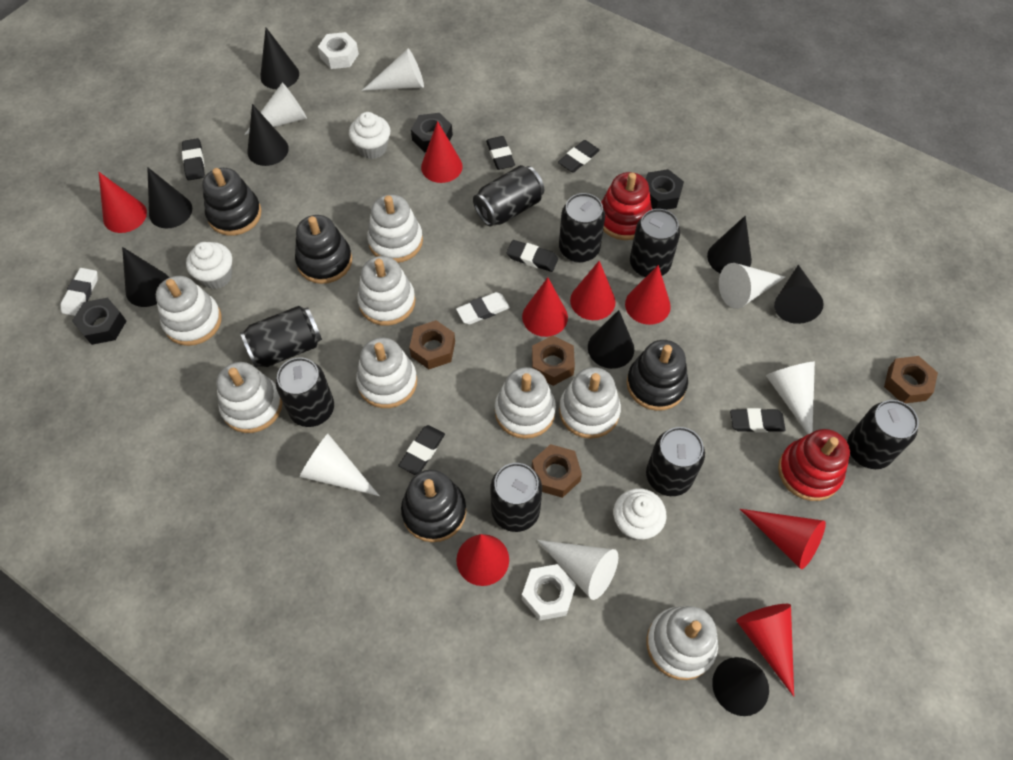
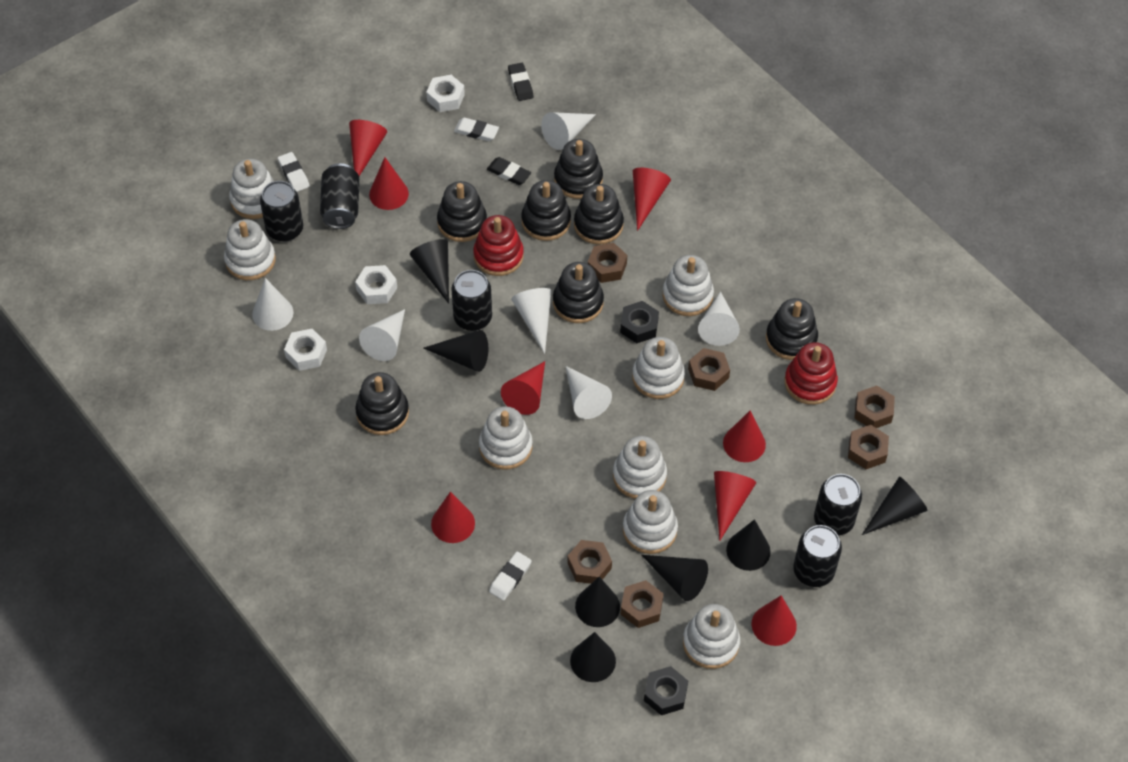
black can: 8 -> 5
black cone: 8 -> 7
black eraser: 6 -> 2
black nut: 3 -> 2
black stacking toy: 4 -> 7
brown nut: 4 -> 6
white cupcake: 3 -> 0
white eraser: 2 -> 3
white nut: 2 -> 3

